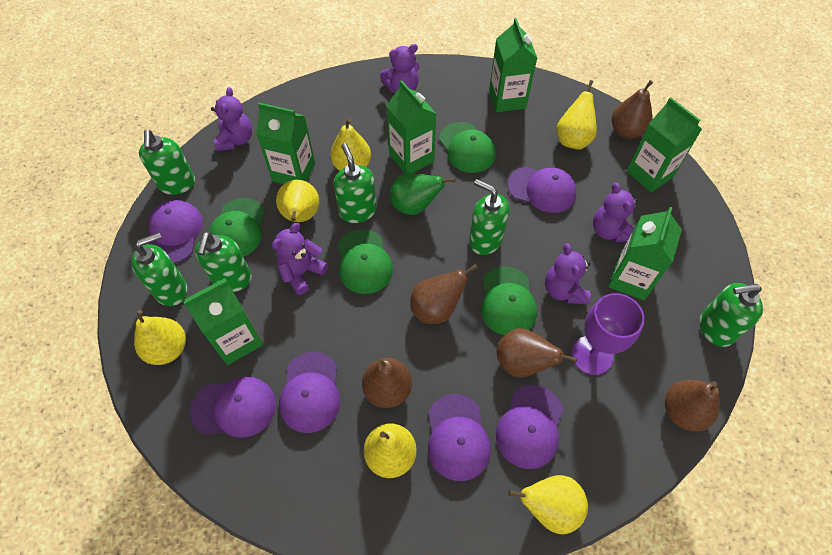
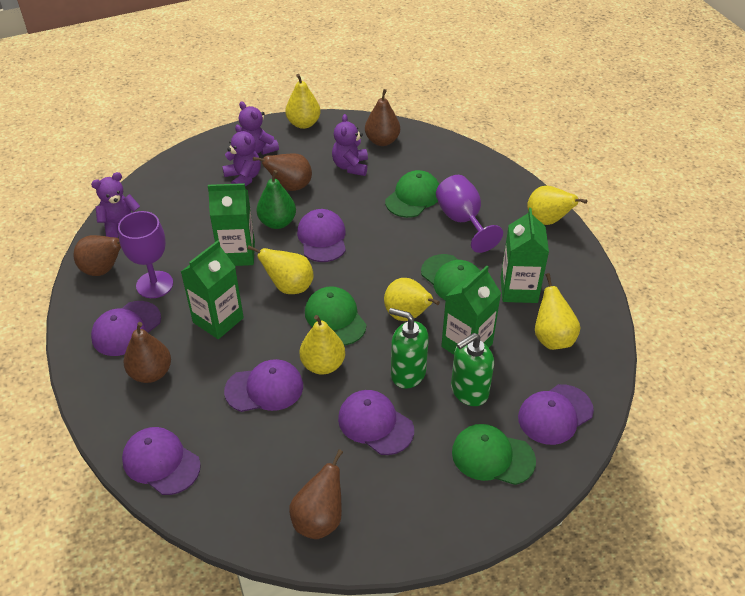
green carton: 6 -> 4
green soap dispenser: 6 -> 2
purple goblet: 1 -> 2
purple teddy bear: 5 -> 4

